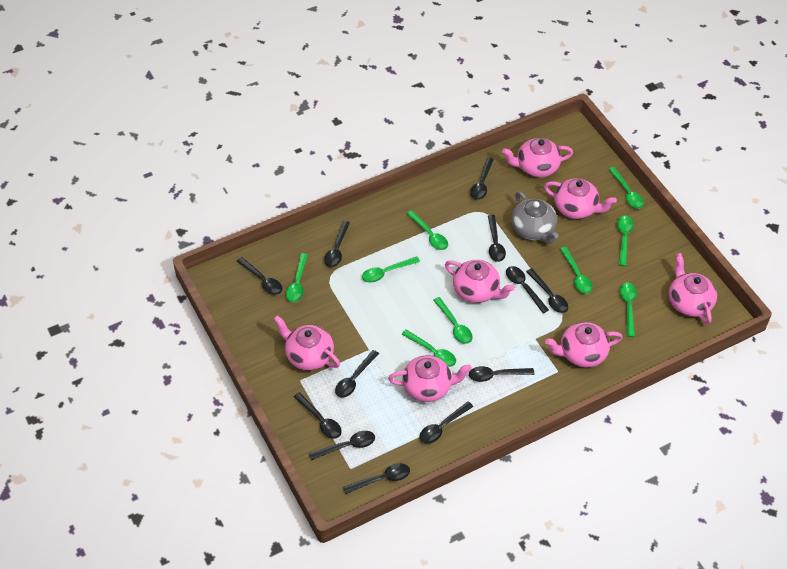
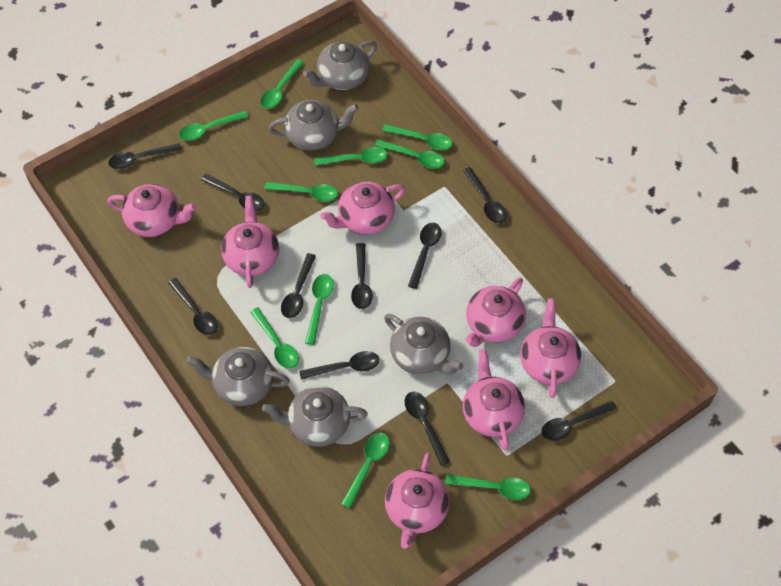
black spoon: 12 -> 10
green spoon: 9 -> 10
grey teapot: 1 -> 5

